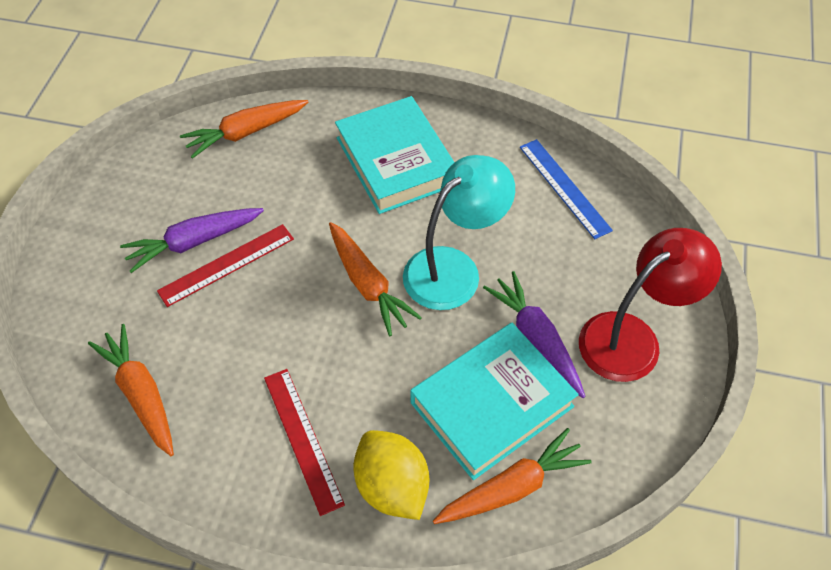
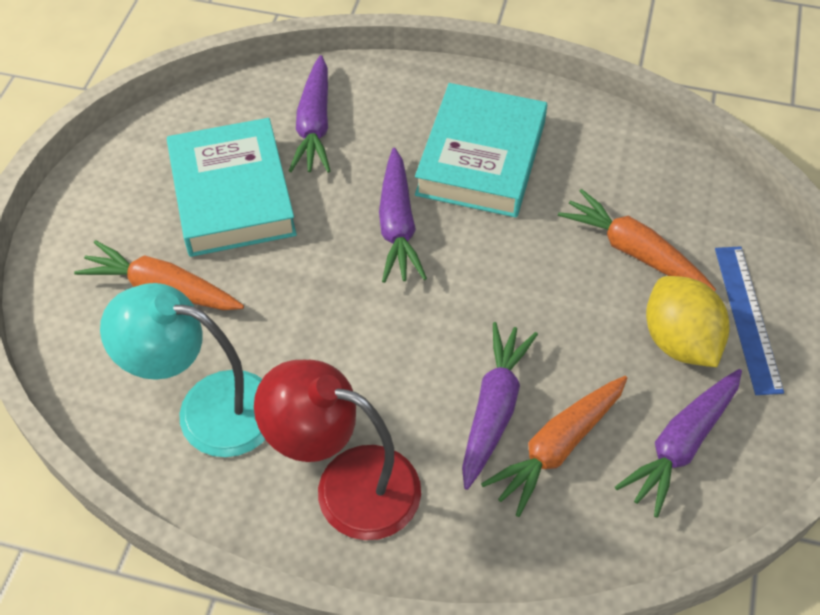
orange carrot: 4 -> 3
purple carrot: 2 -> 4
red ruler: 2 -> 0

